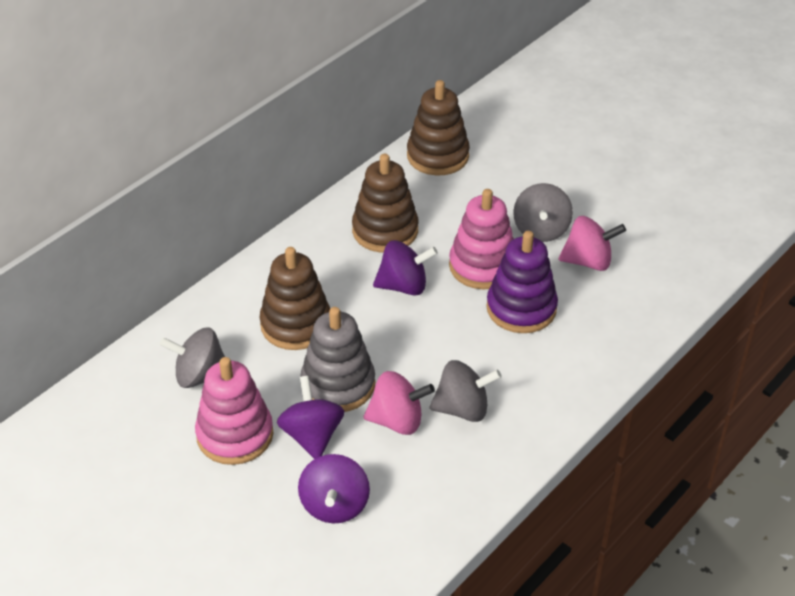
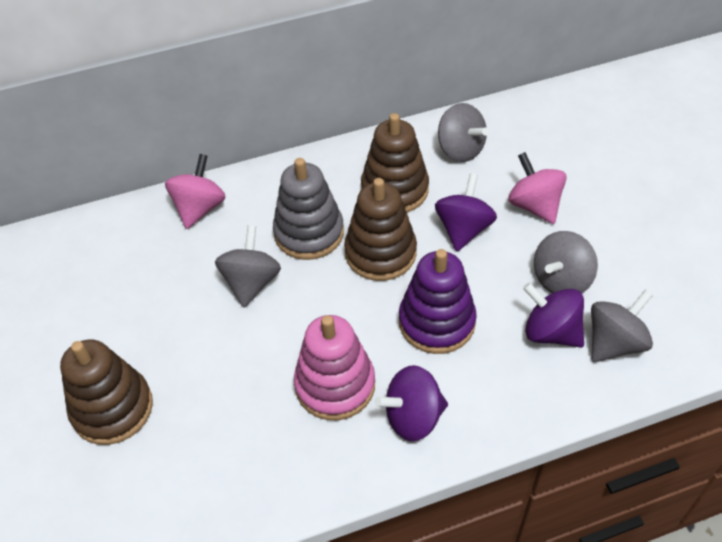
grey spinning top: 3 -> 4
pink stacking toy: 2 -> 1

